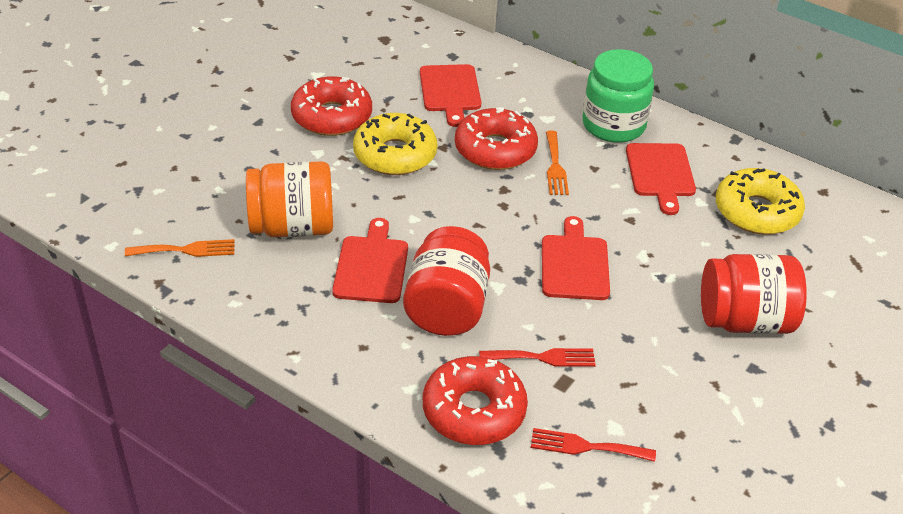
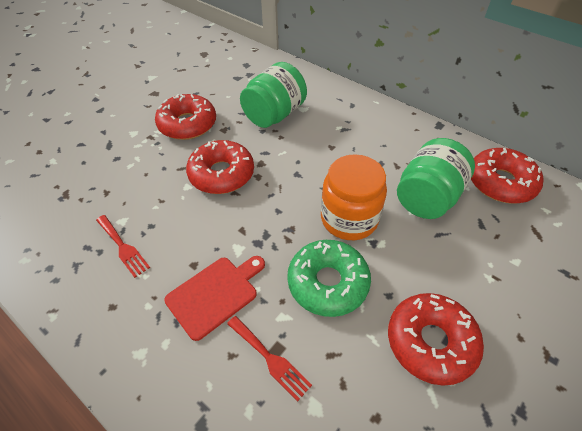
green donut: 0 -> 1
green jar: 1 -> 2
orange fork: 2 -> 0
red cutting board: 4 -> 1
red donut: 3 -> 4
red jar: 2 -> 0
yellow donut: 2 -> 0

